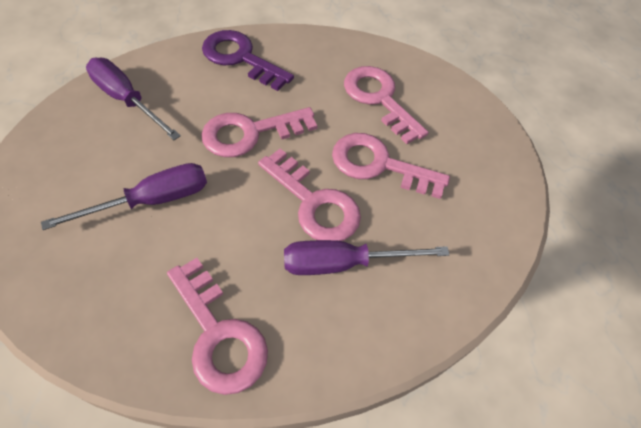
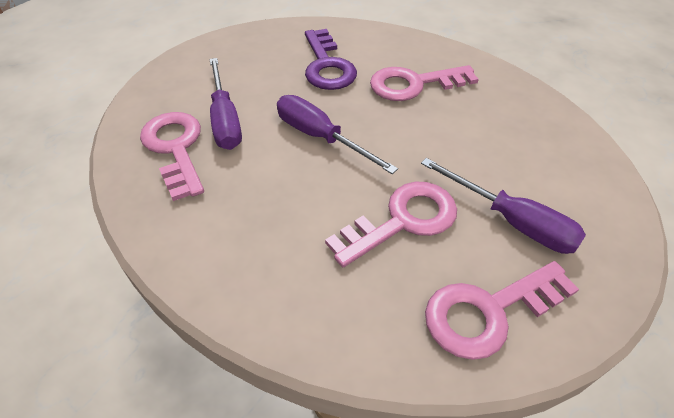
pink key: 5 -> 4

